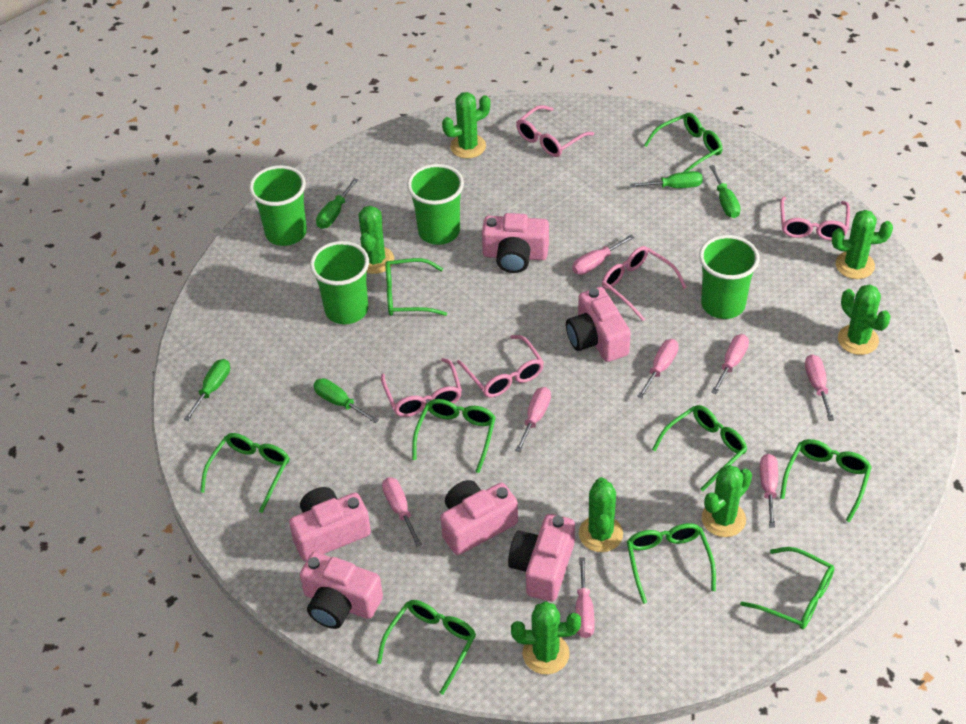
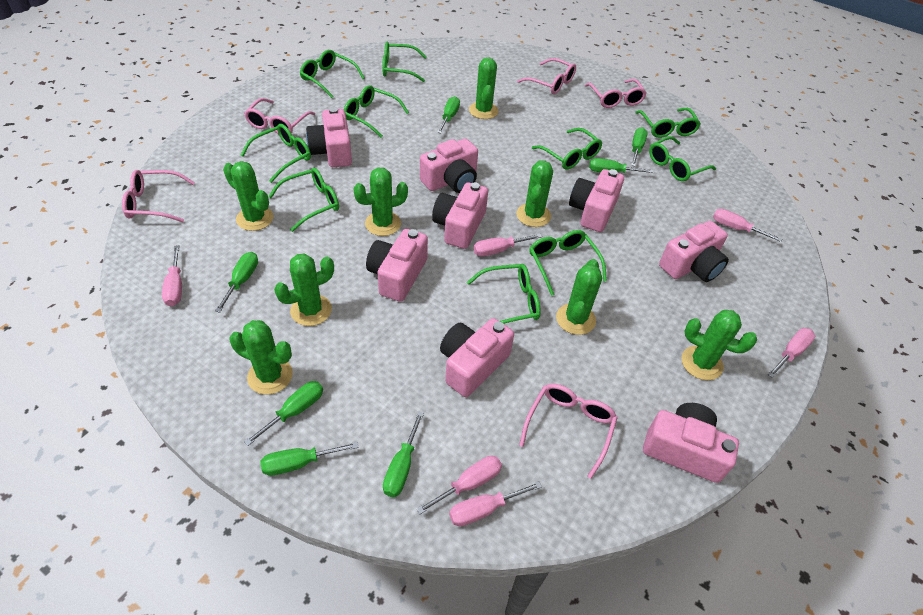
green cactus: 7 -> 8
green cup: 4 -> 0
green glasses: 9 -> 10
green screwdriver: 5 -> 7
pink camera: 6 -> 8
pink screwdriver: 8 -> 6

